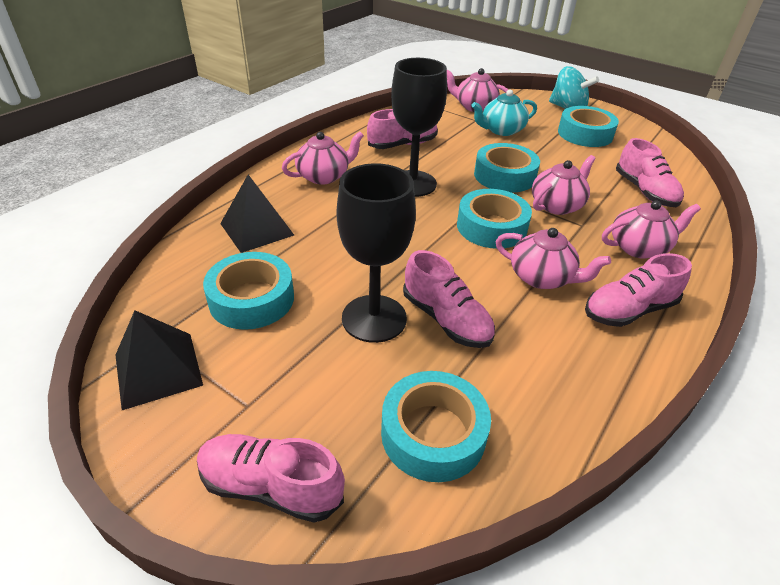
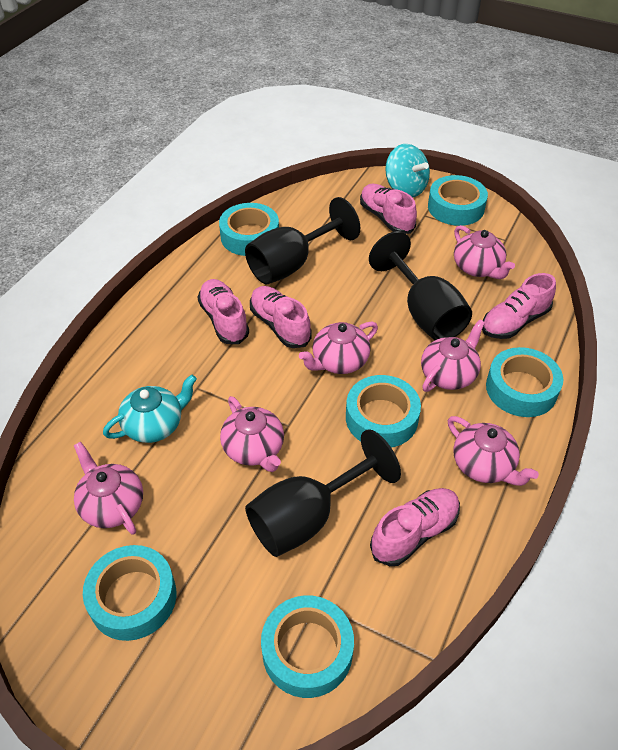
black goblet: 2 -> 3
black pyramid: 2 -> 0
pink teapot: 5 -> 6
turquoise tape: 5 -> 6

